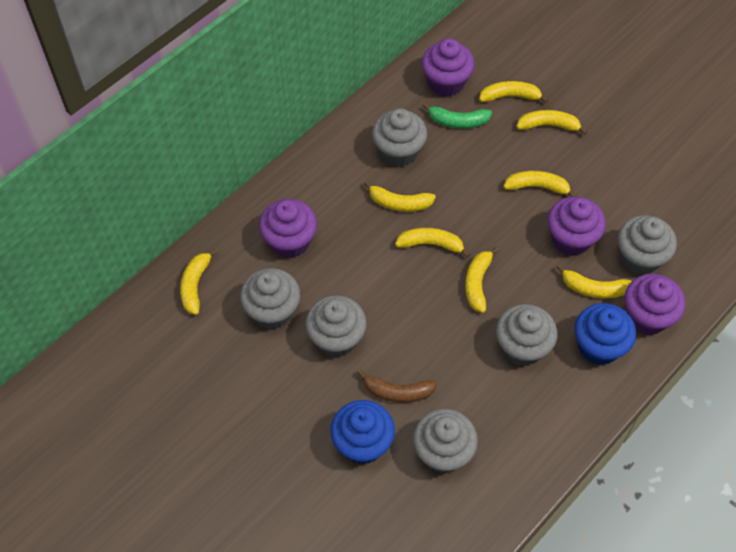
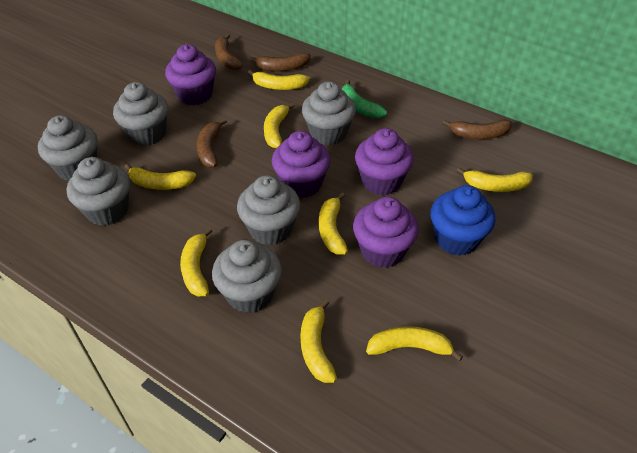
blue cupcake: 2 -> 1
brown banana: 1 -> 4

